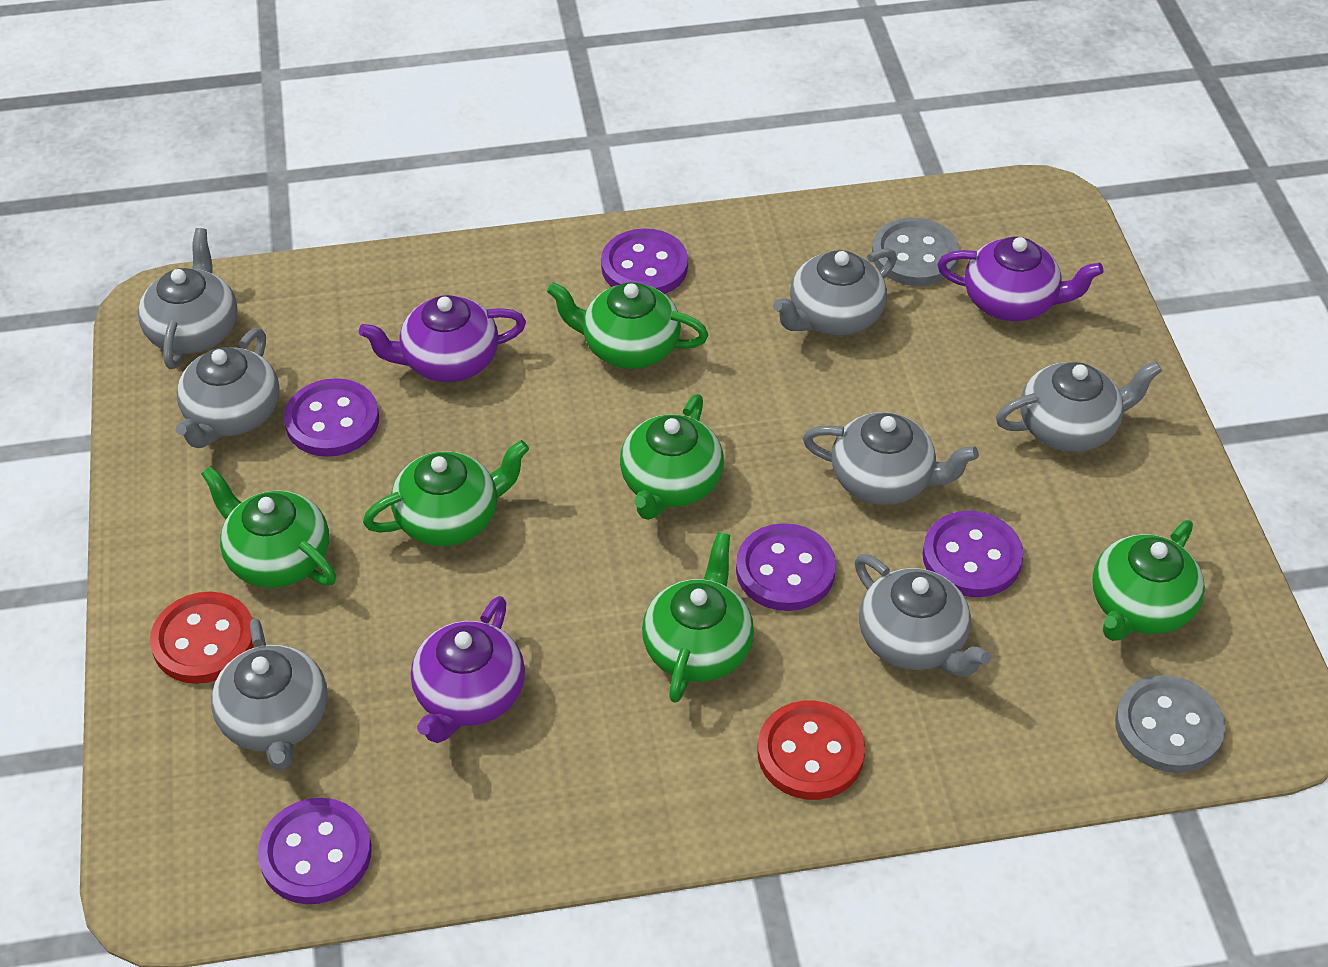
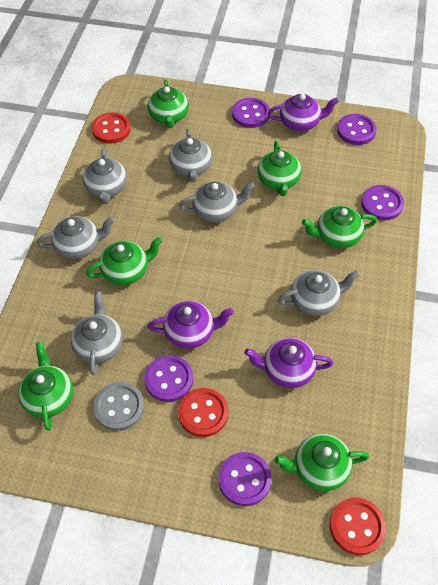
grey button: 2 -> 1
grey teapot: 7 -> 6
red button: 2 -> 3

